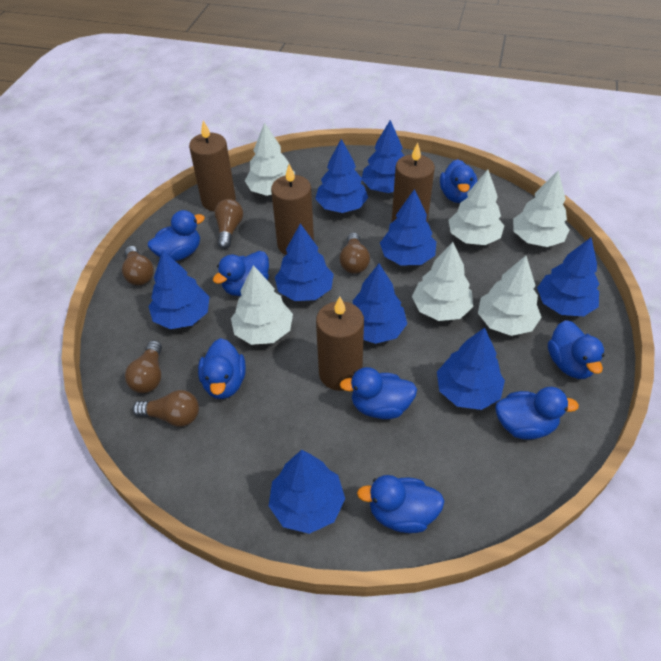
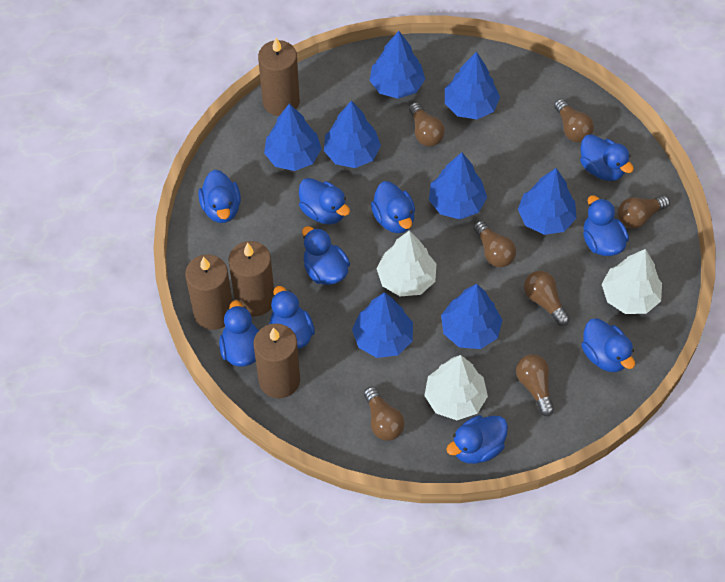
blue duck: 8 -> 10
blue tree: 9 -> 8
brown light bulb: 5 -> 7
white tree: 6 -> 3

